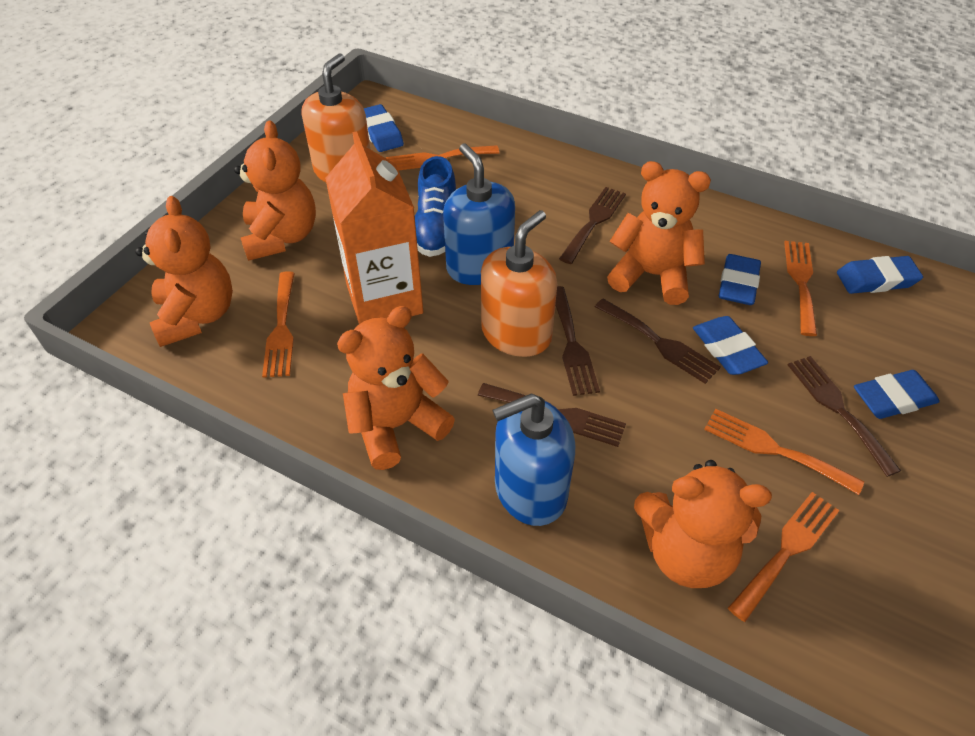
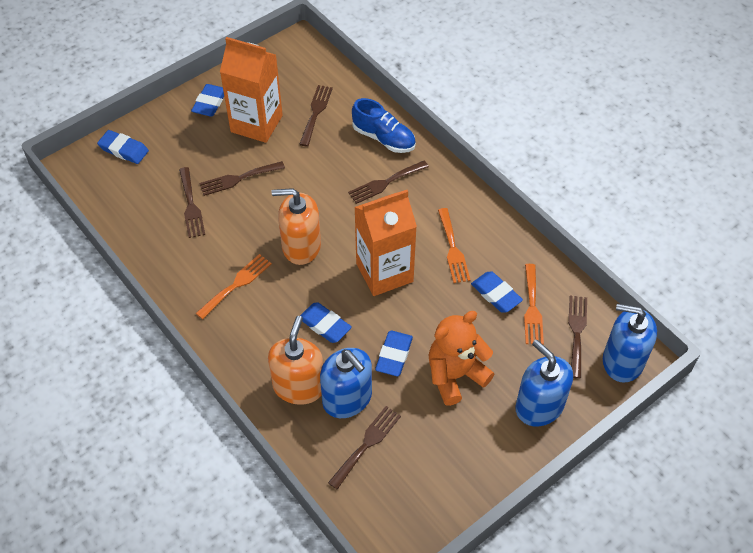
blue soap dispenser: 2 -> 3
brown fork: 5 -> 6
orange carton: 1 -> 2
orange fork: 5 -> 3
orange teddy bear: 5 -> 1

